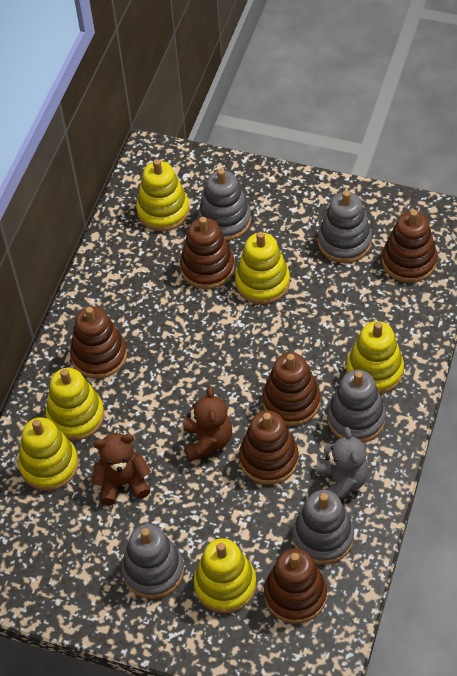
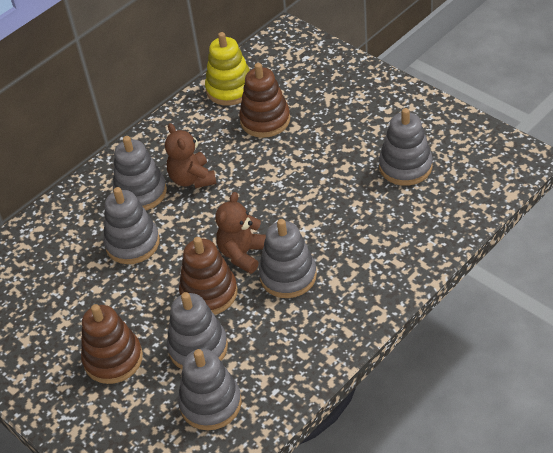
brown stacking toy: 6 -> 3
grey stacking toy: 5 -> 6
grey teddy bear: 1 -> 0
yellow stacking toy: 6 -> 1

